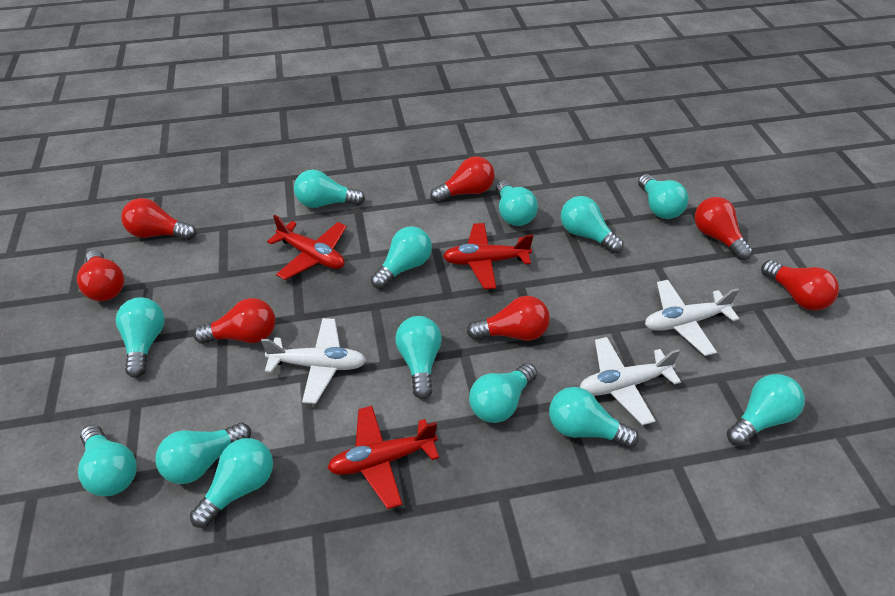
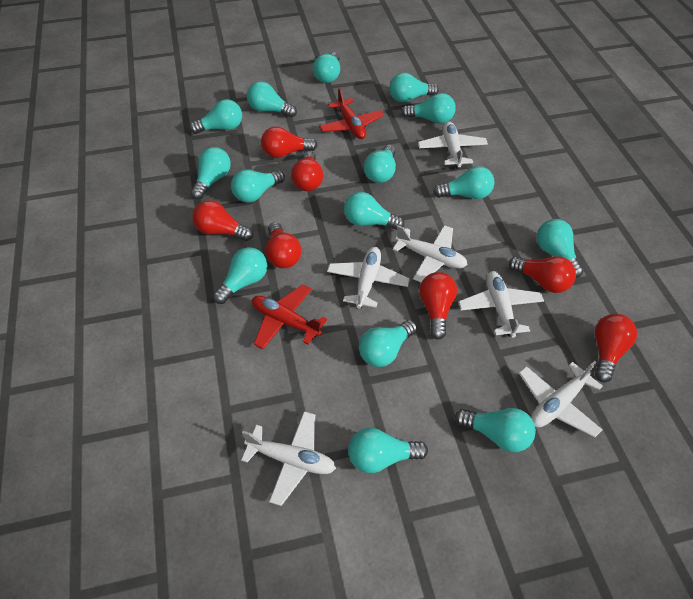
red plane: 3 -> 2
turquoise light bulb: 13 -> 15
white plane: 3 -> 6

